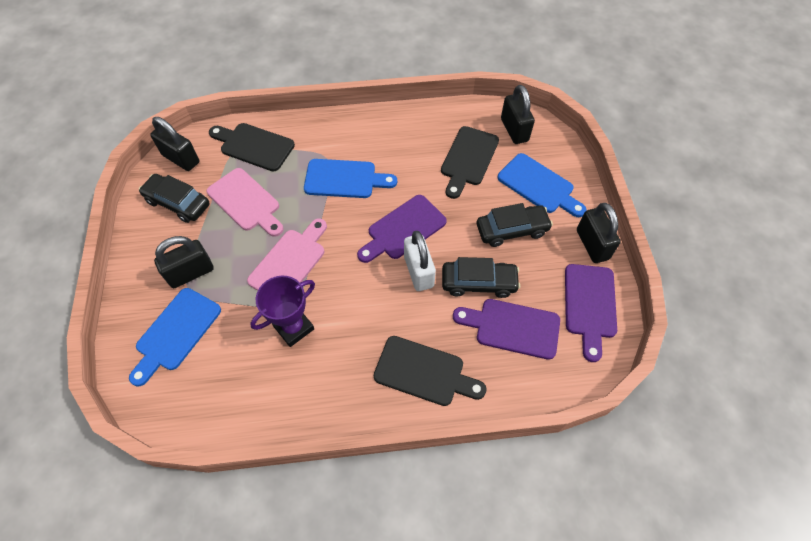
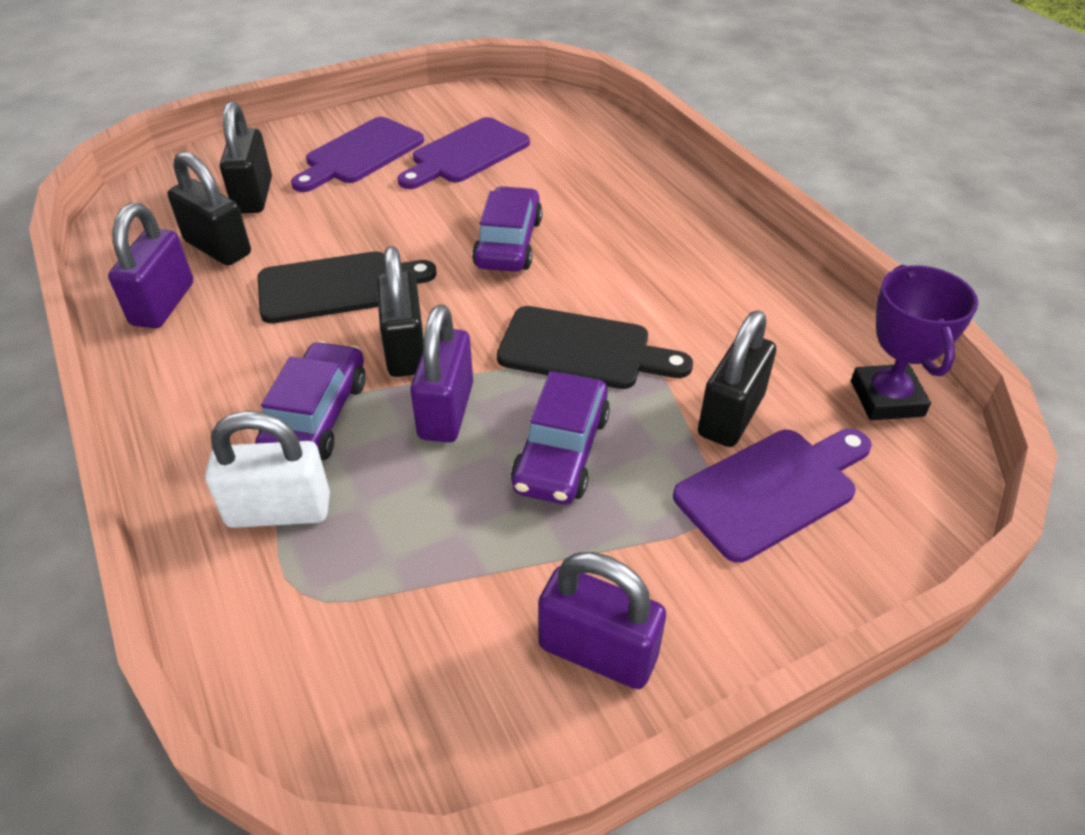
black car: 3 -> 0
black cutting board: 3 -> 2
blue cutting board: 3 -> 0
pink cutting board: 2 -> 0
purple car: 0 -> 3
purple padlock: 0 -> 3

